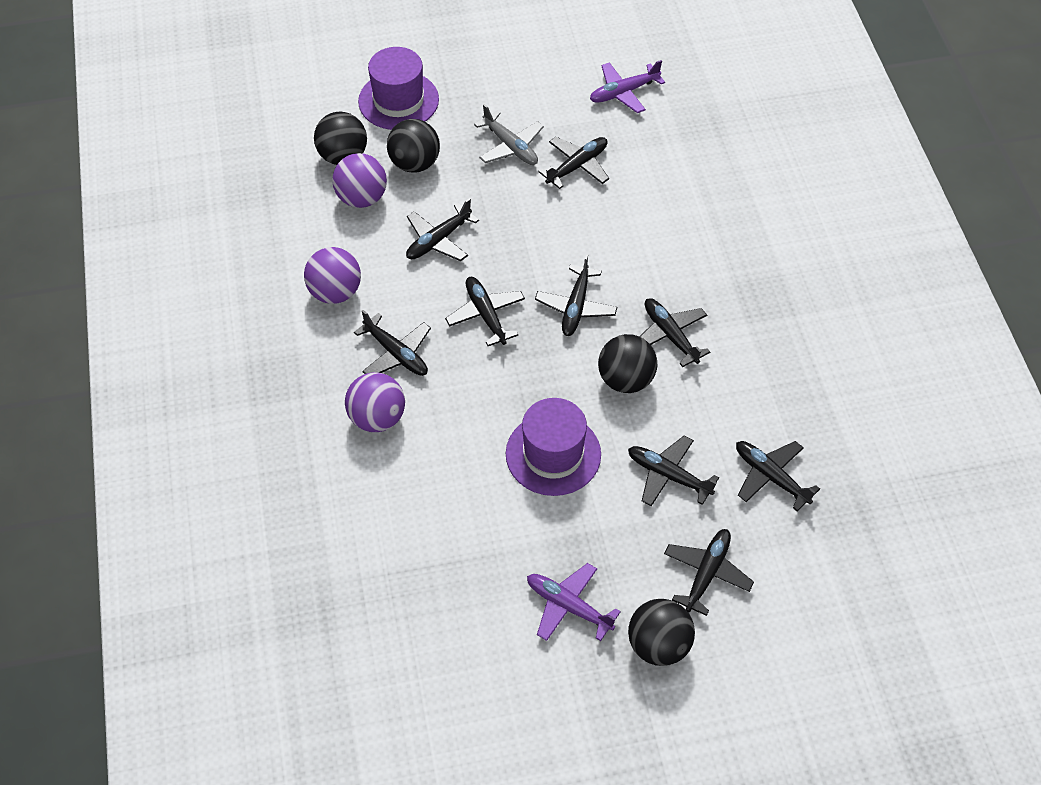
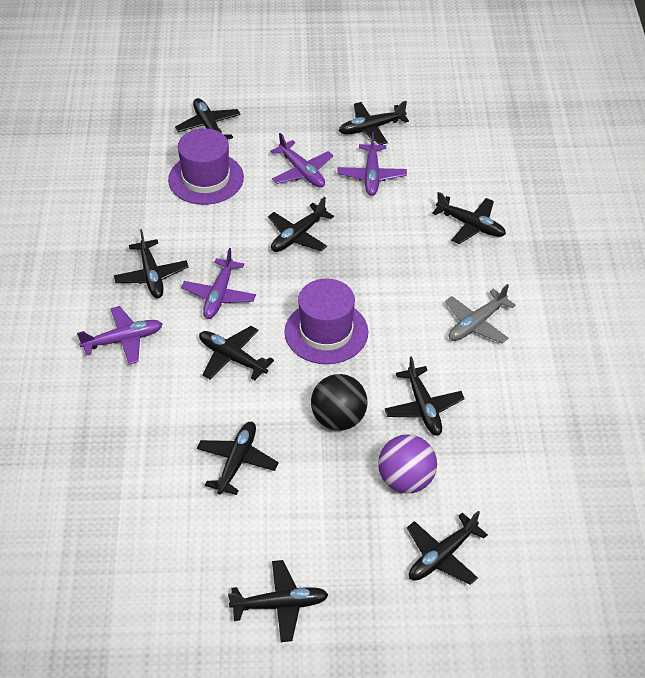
black ball: 4 -> 1
black plane: 9 -> 10
purple ball: 3 -> 1
purple plane: 2 -> 4

